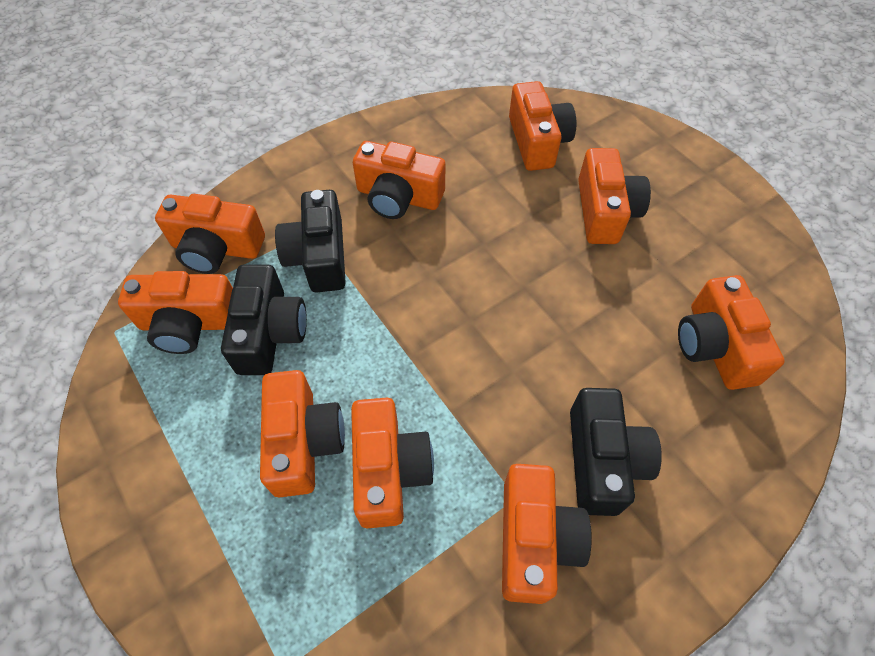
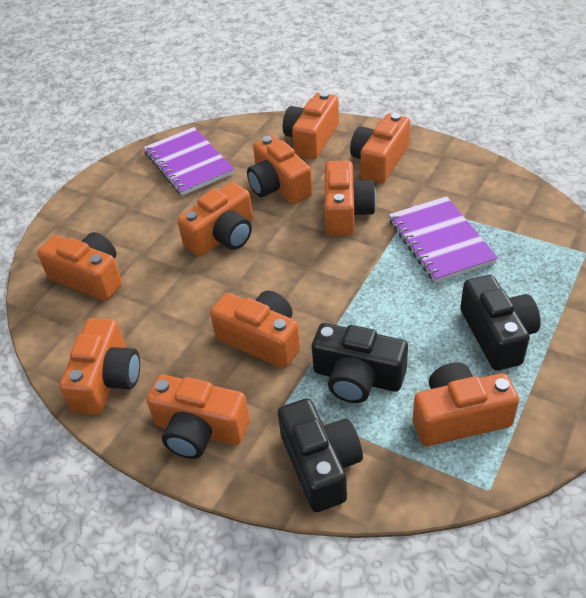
orange camera: 9 -> 10
purple notebook: 0 -> 2

